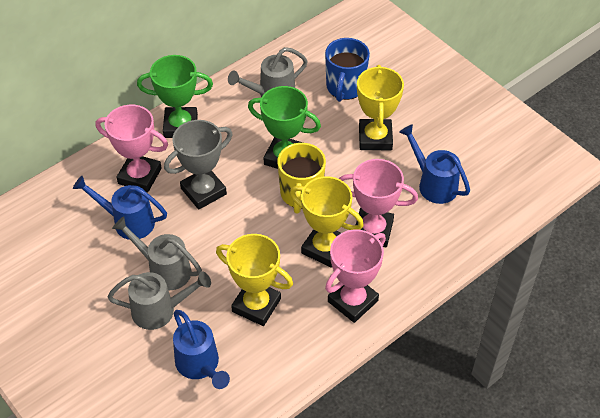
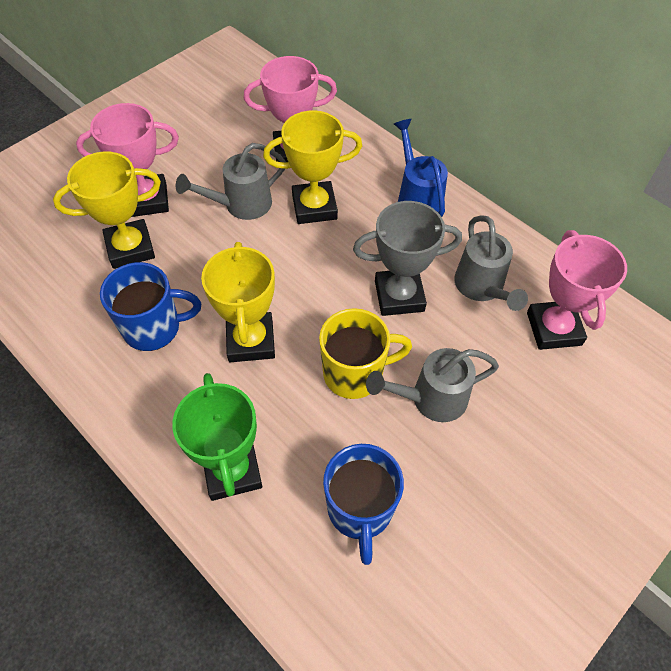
blue mug: 1 -> 2
blue watering can: 3 -> 1
green trophy: 2 -> 1

